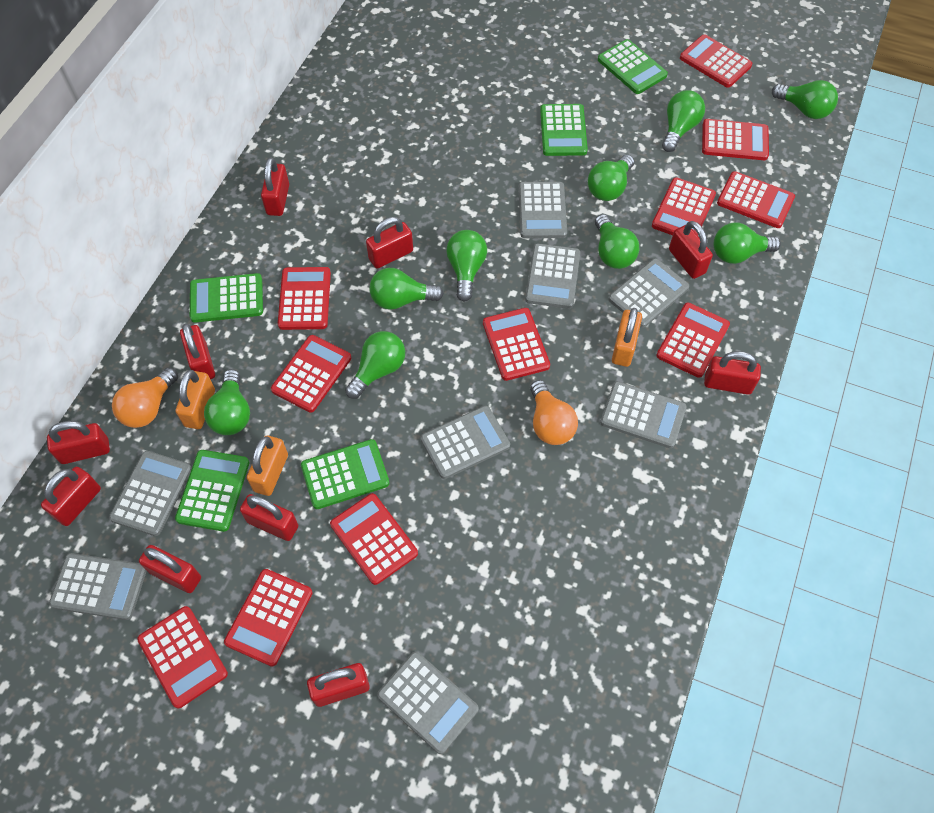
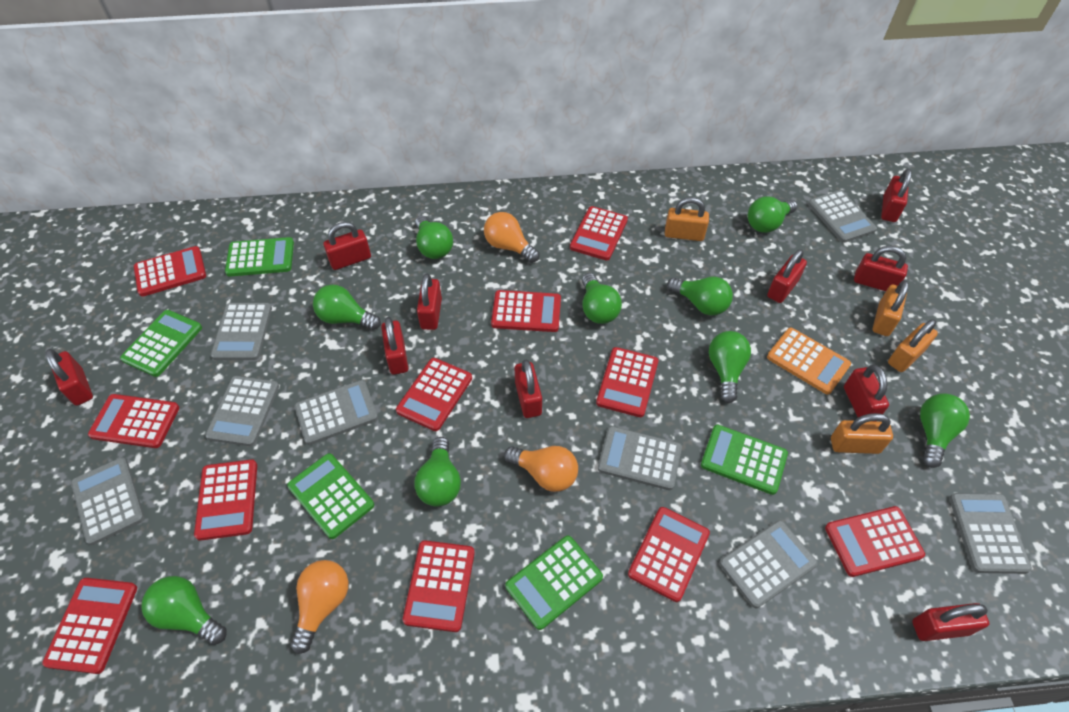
orange calculator: 0 -> 1
orange light bulb: 2 -> 3
orange padlock: 3 -> 4

